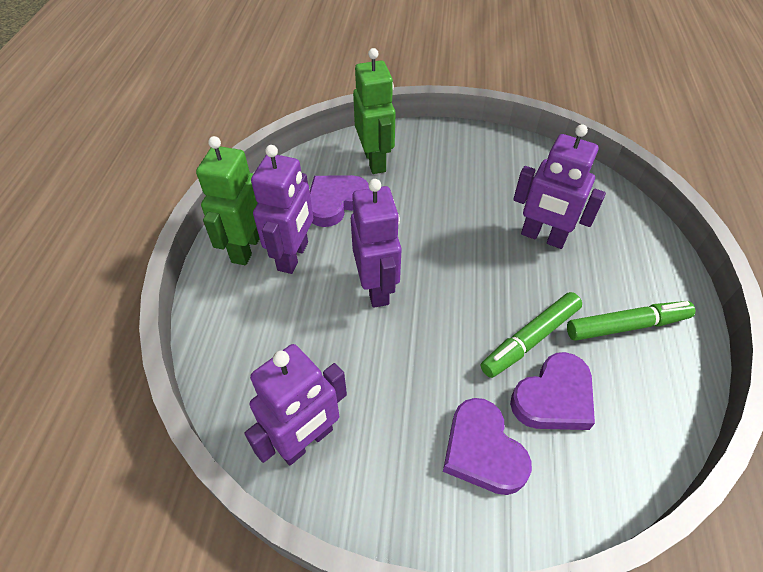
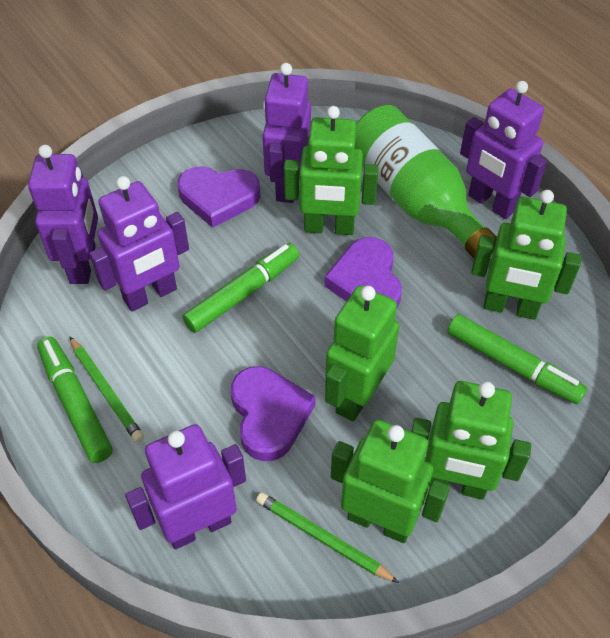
green bottle: 0 -> 1
green marker: 2 -> 3
green pencil: 0 -> 2
green robot: 2 -> 5
purple robot: 4 -> 5

